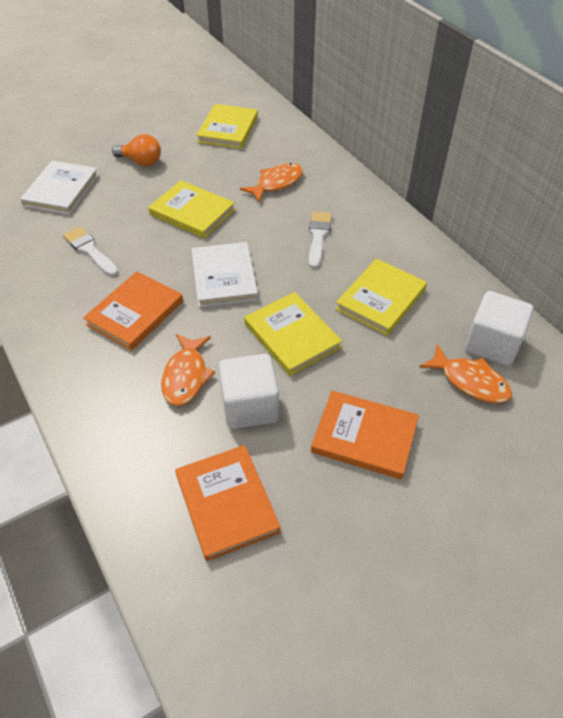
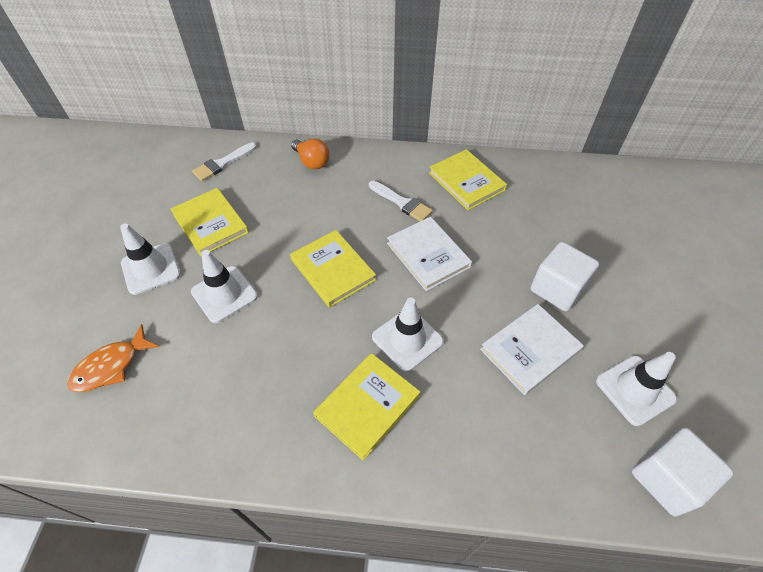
orange book: 3 -> 0
orange fish: 3 -> 1
white traffic cone: 0 -> 4

